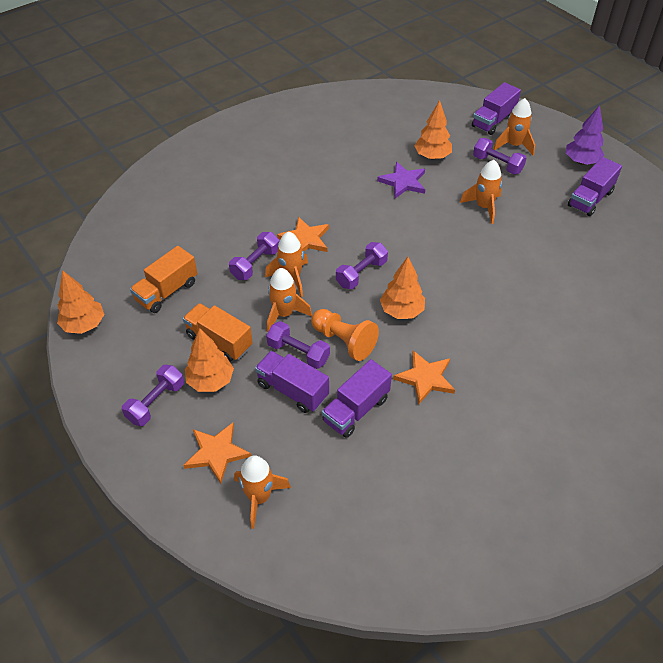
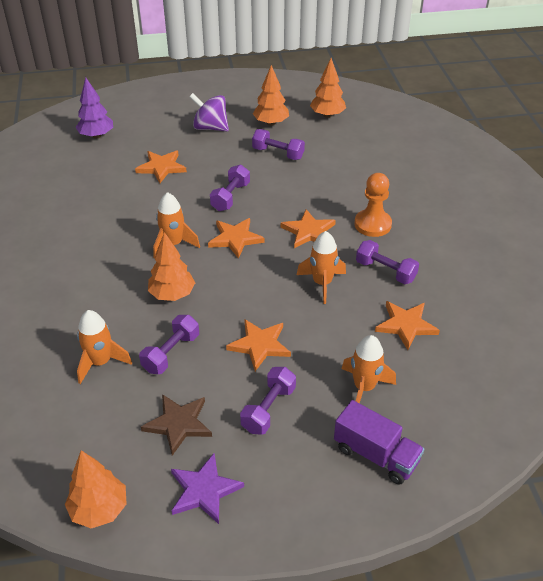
brown star: 0 -> 1
orange rocket: 5 -> 4
orange star: 3 -> 5
orange truck: 2 -> 0
purple spinning top: 0 -> 1
purple truck: 4 -> 1

